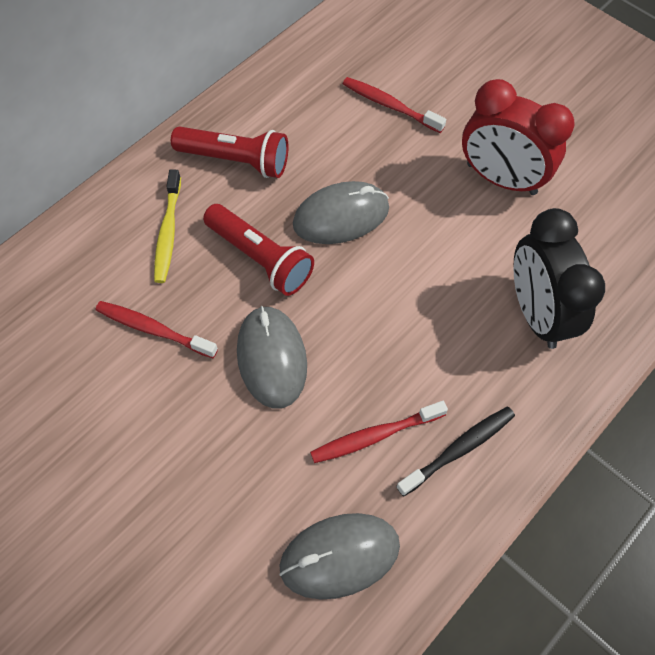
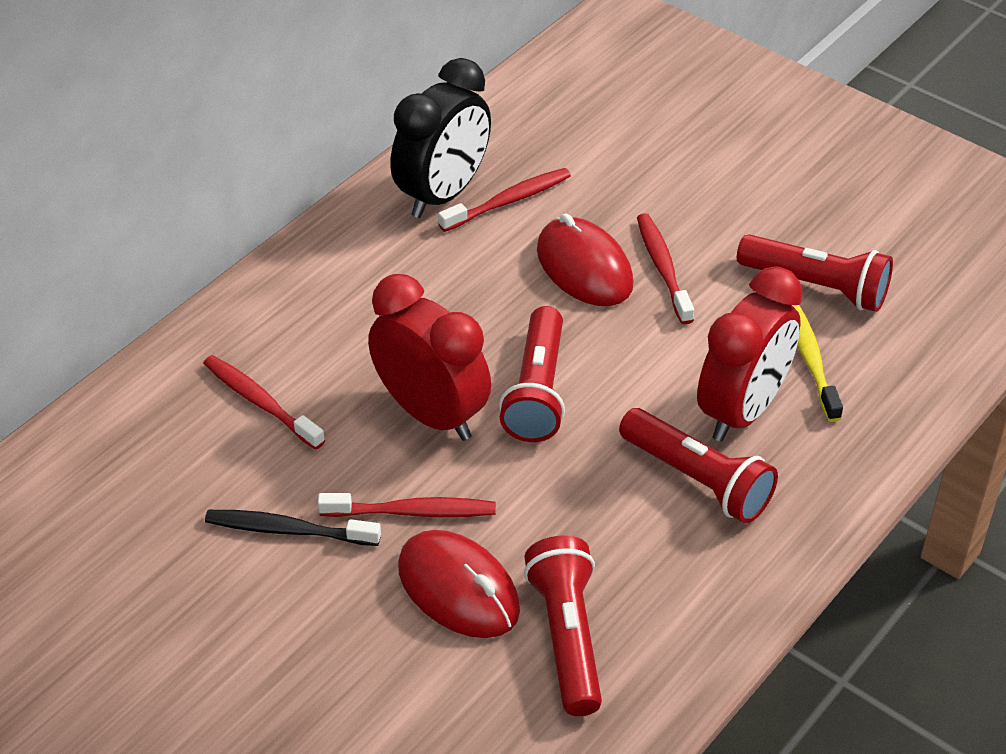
grey mouse: 3 -> 0
red clock: 1 -> 2
red flashlight: 2 -> 4
red mouse: 0 -> 2
red toothbrush: 3 -> 4

